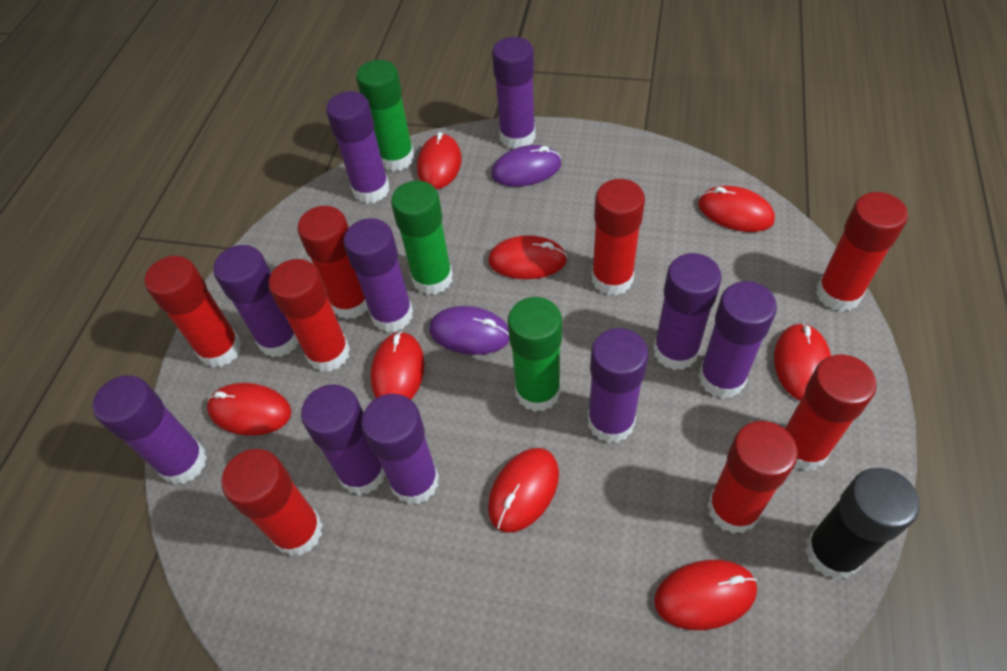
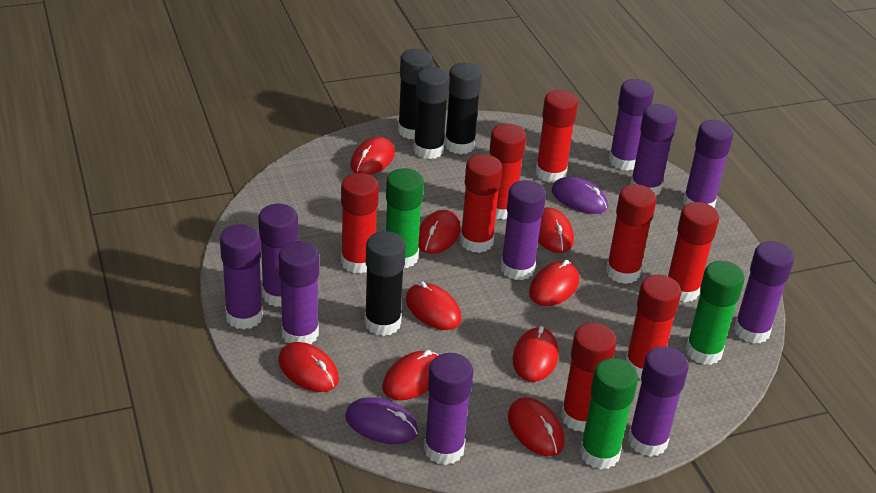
black glue stick: 1 -> 4
red mouse: 8 -> 9

